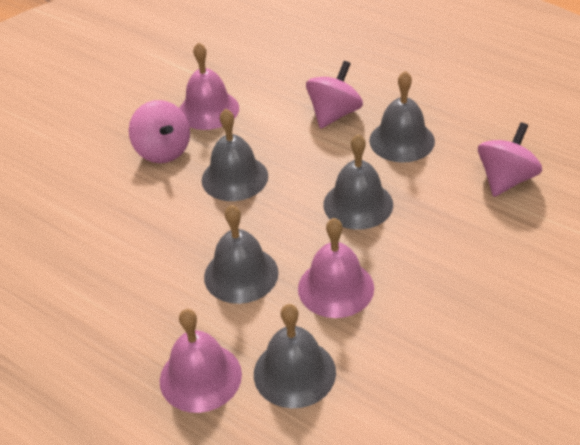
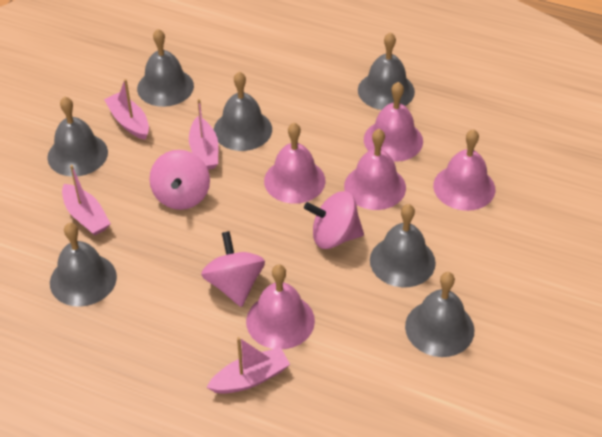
grey bell: 5 -> 7
pink bell: 3 -> 5
pink boat: 0 -> 4

